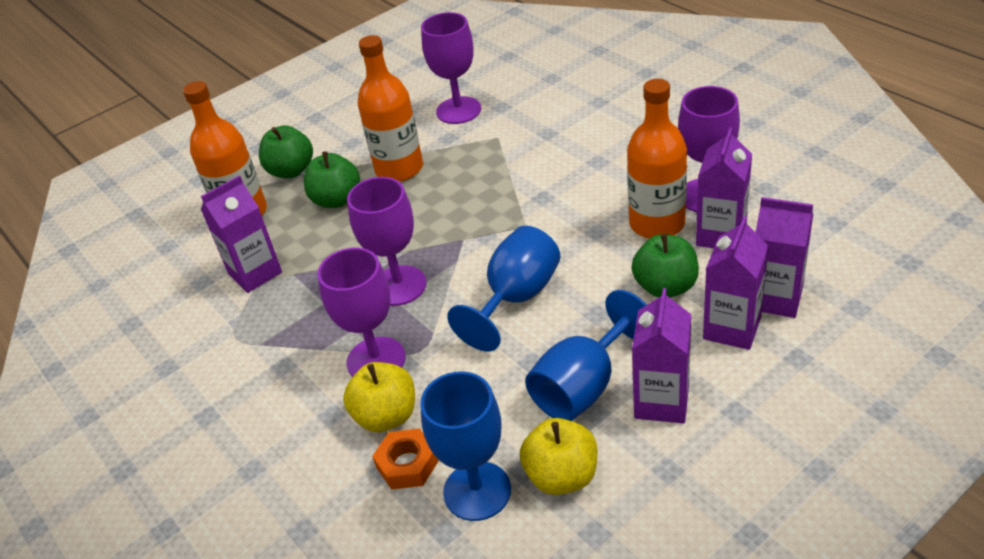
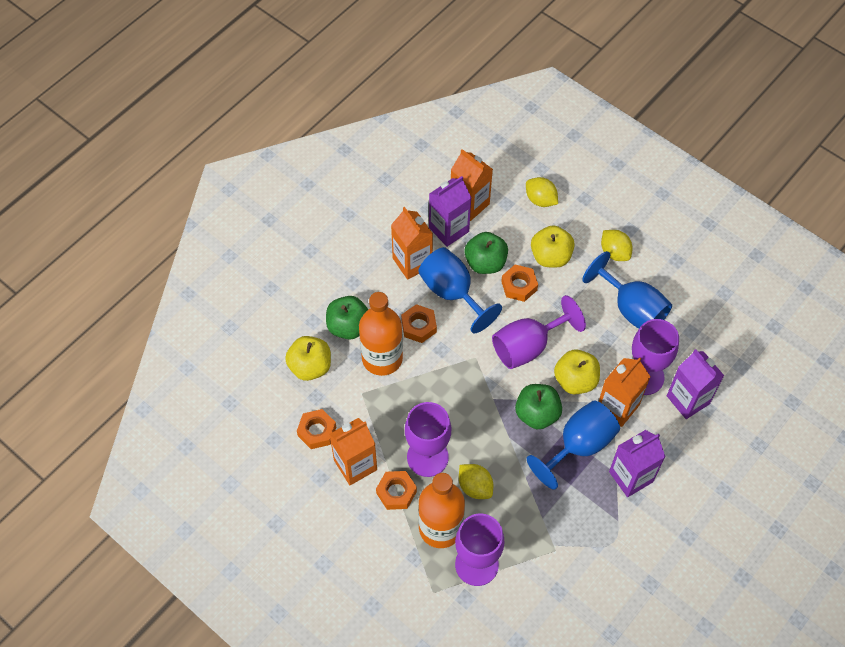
orange bottle: 3 -> 2
orange carton: 0 -> 4
orange nut: 1 -> 4
purple carton: 5 -> 3
yellow apple: 2 -> 3
yellow lemon: 0 -> 3

